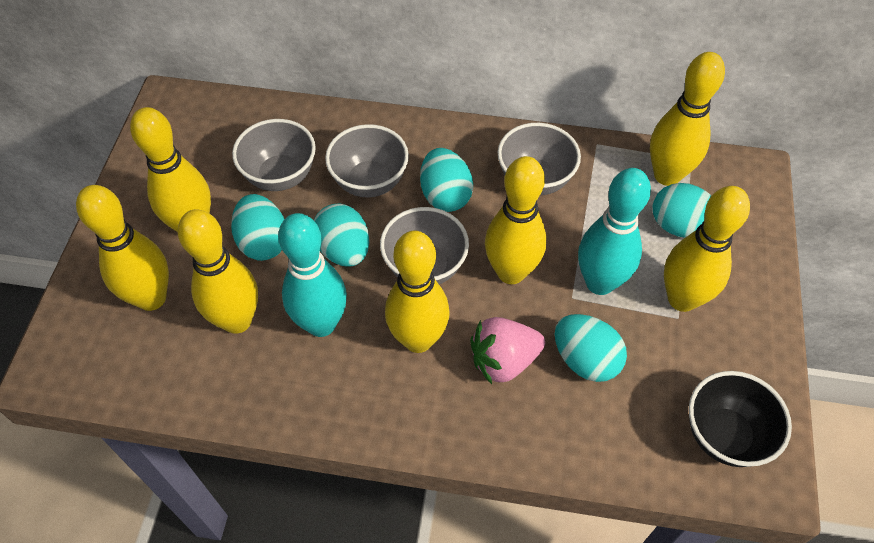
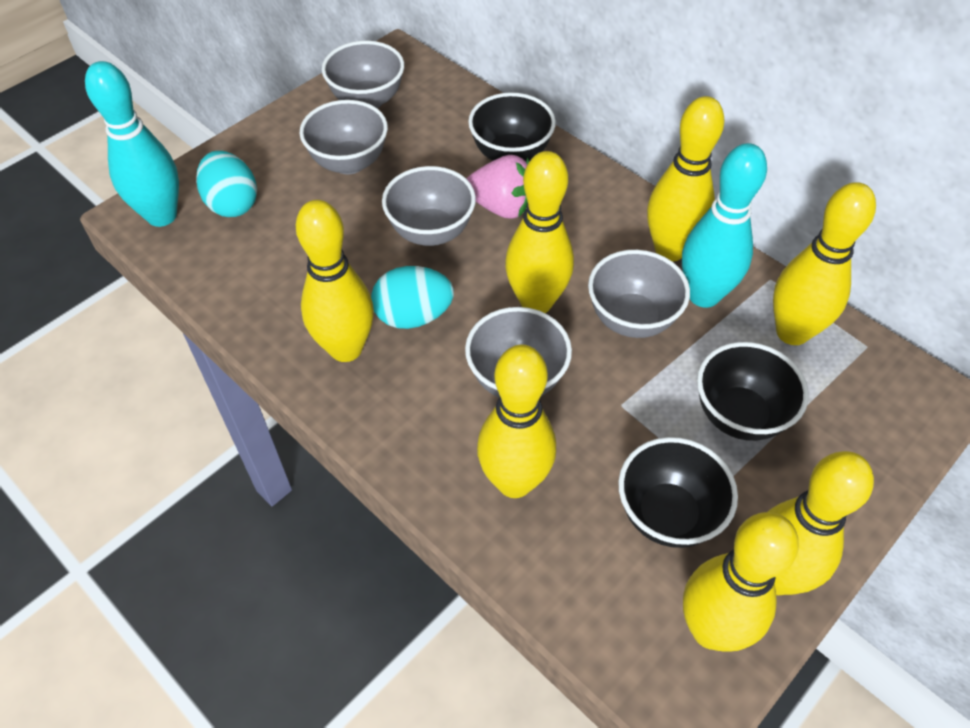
black bowl: 1 -> 3
grey bowl: 4 -> 5
turquoise egg: 5 -> 2

